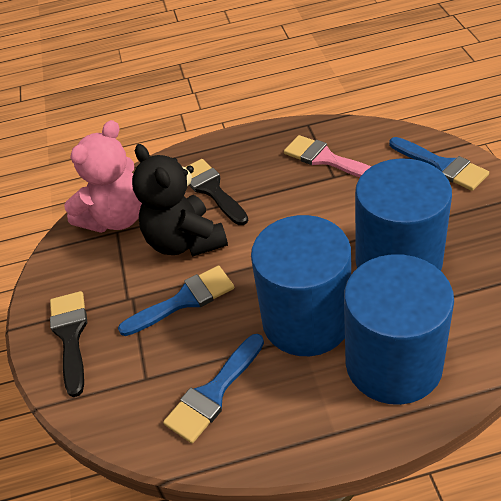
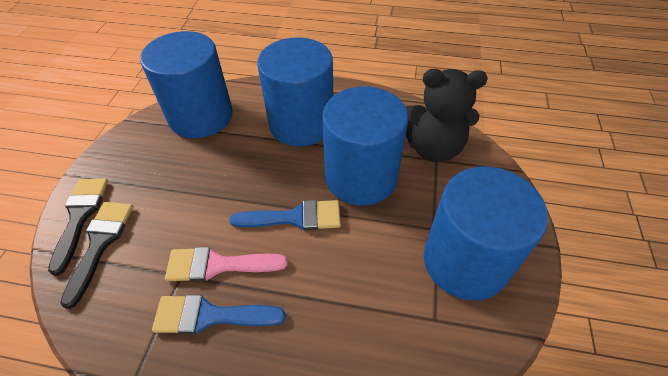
blue brush: 3 -> 2
blue cylinder: 3 -> 4
pink teddy bear: 1 -> 0

